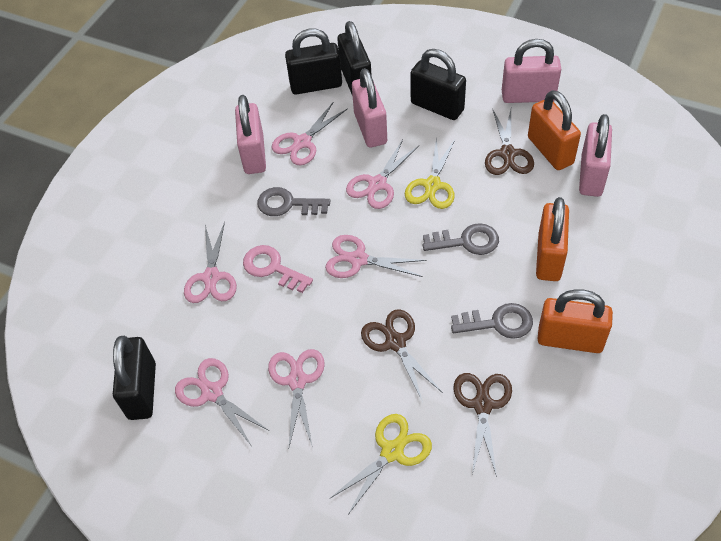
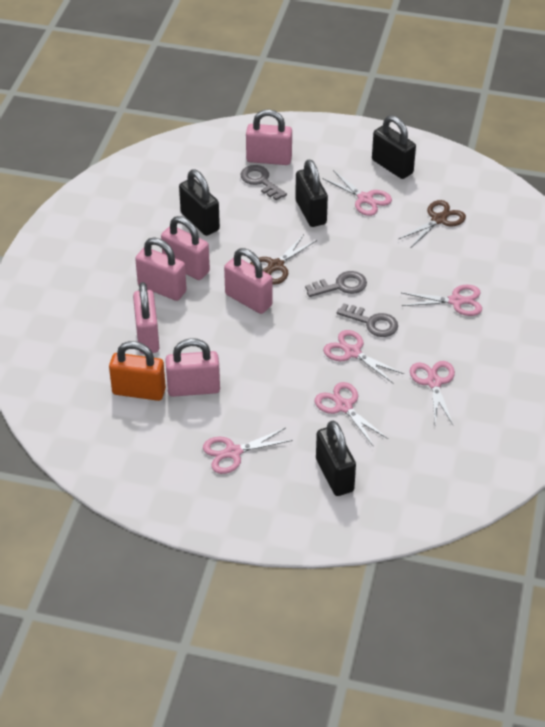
brown scissors: 3 -> 2
orange padlock: 3 -> 1
pink key: 1 -> 0
pink padlock: 4 -> 6
yellow scissors: 2 -> 0

